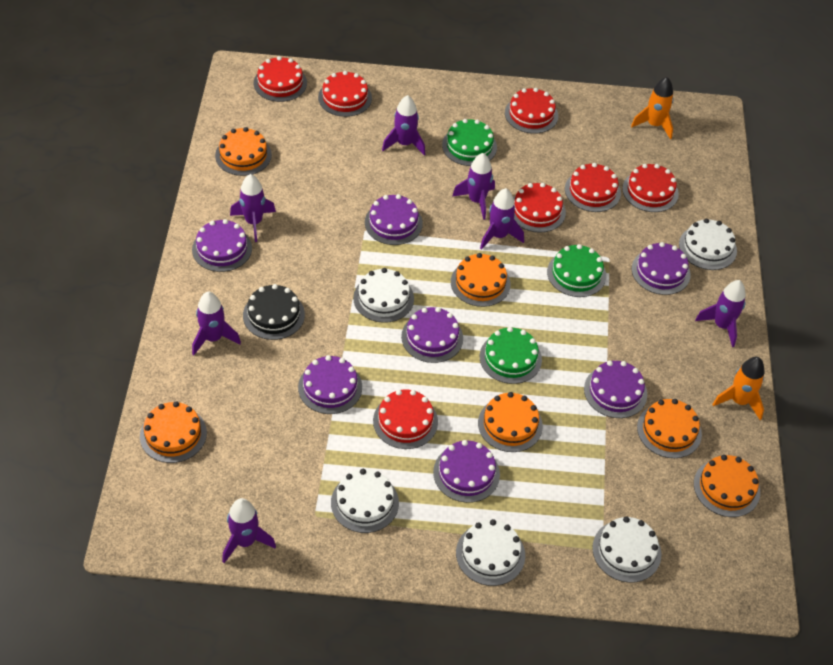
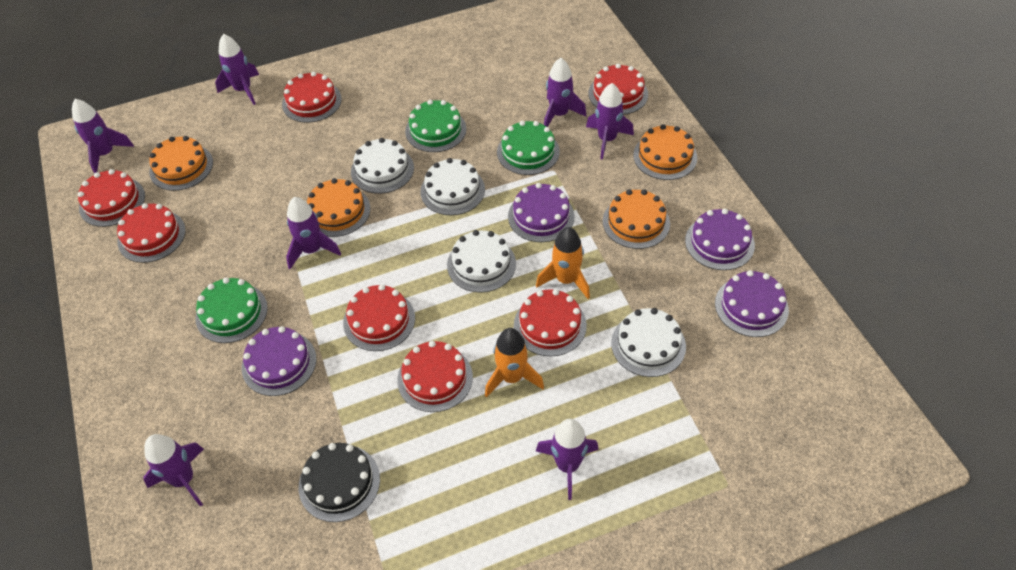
orange cake: 6 -> 4
purple cake: 7 -> 4
white cake: 5 -> 4

